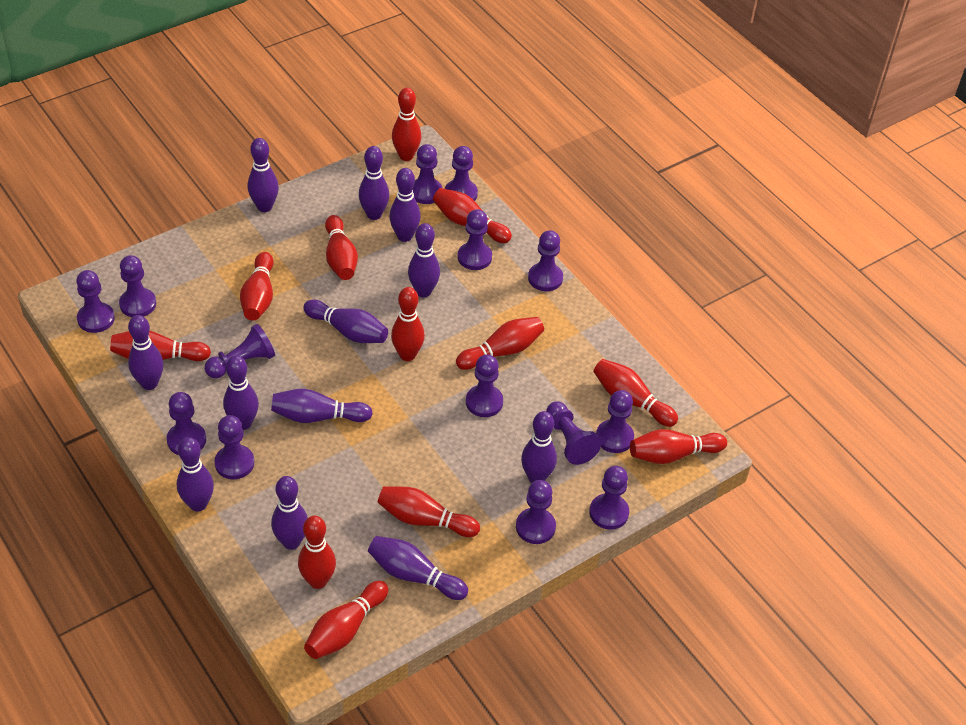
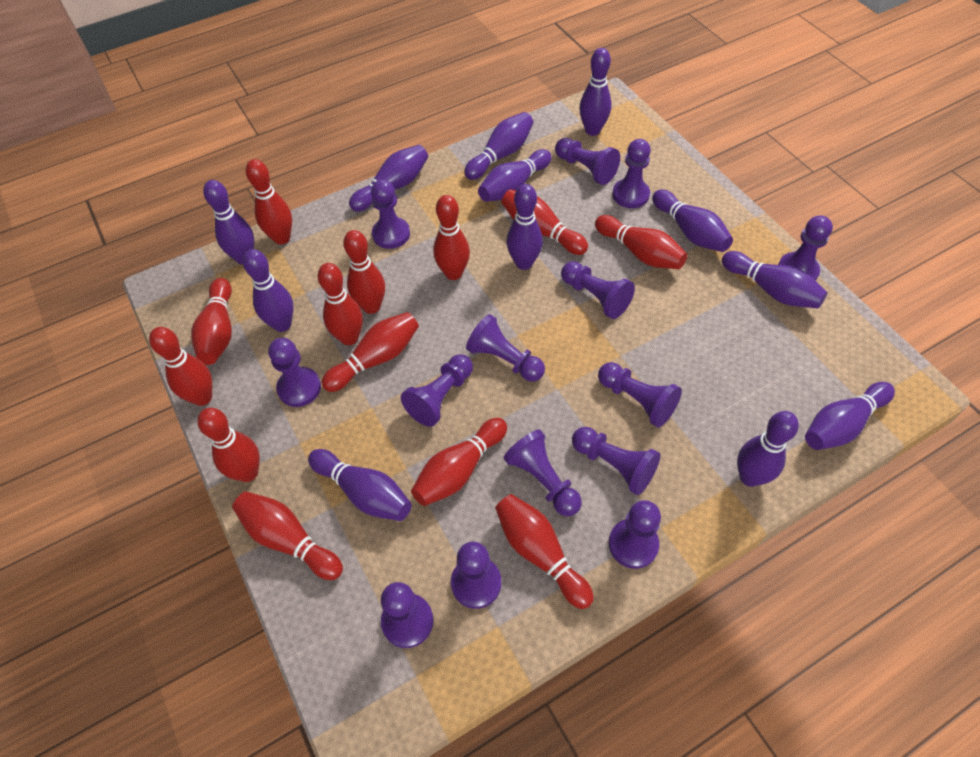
red bowling pin: 12 -> 13

